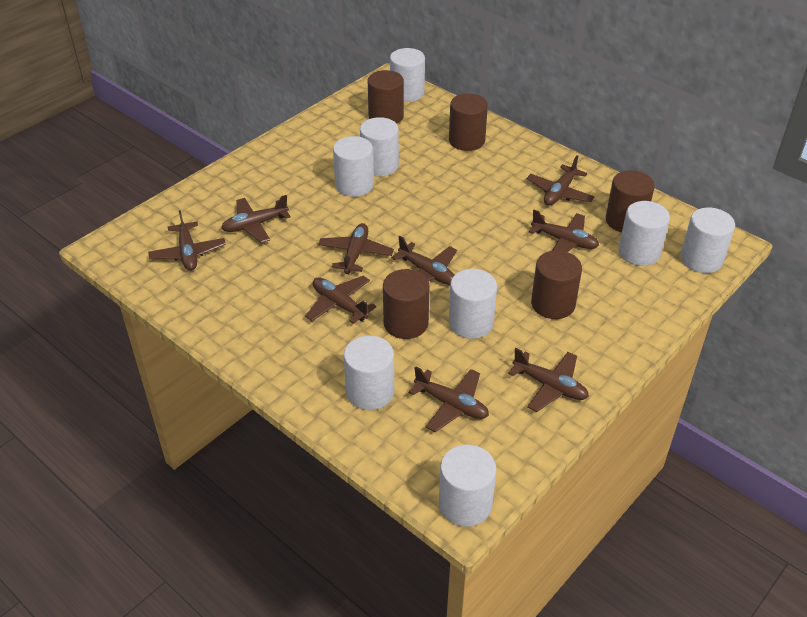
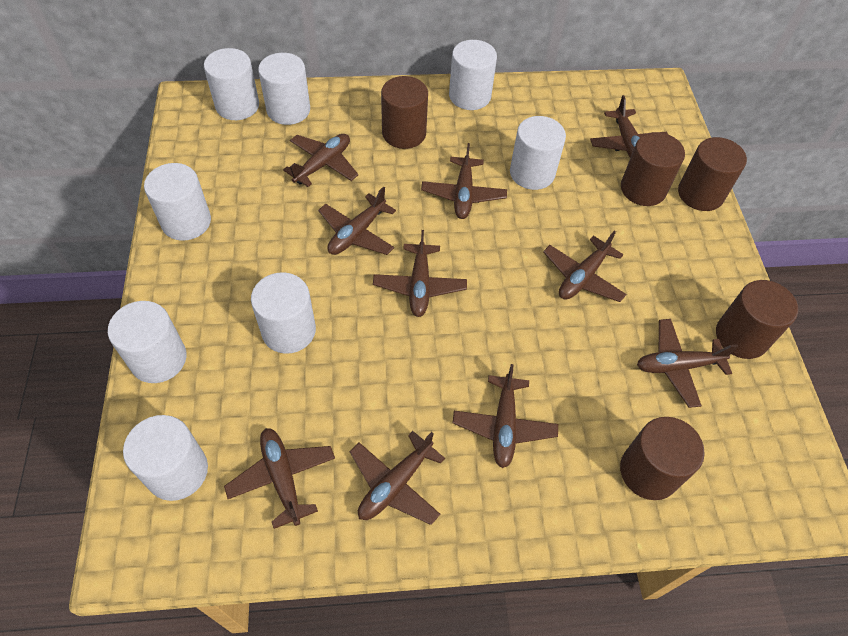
brown plane: 9 -> 10

